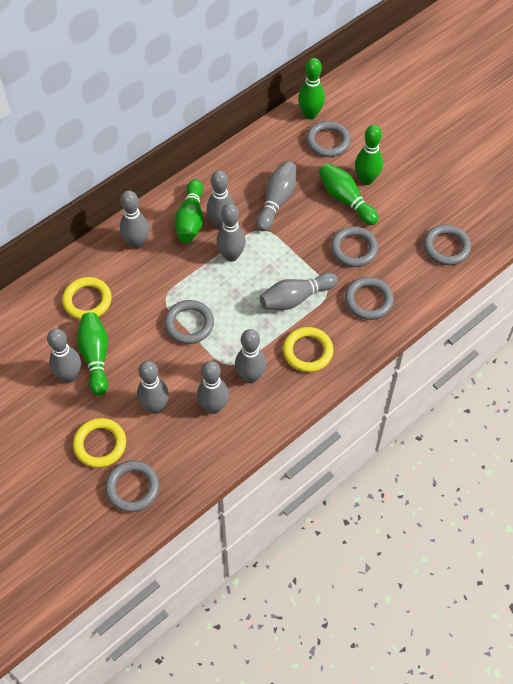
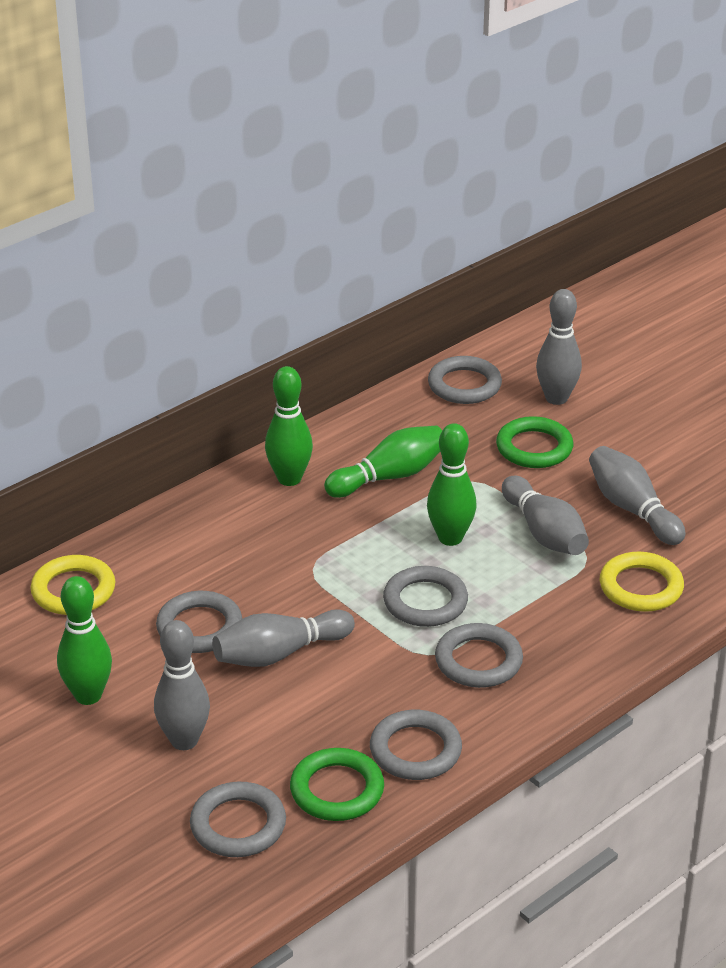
green bowling pin: 5 -> 4
green ring: 0 -> 2
grey bowling pin: 9 -> 5
yellow ring: 3 -> 2

